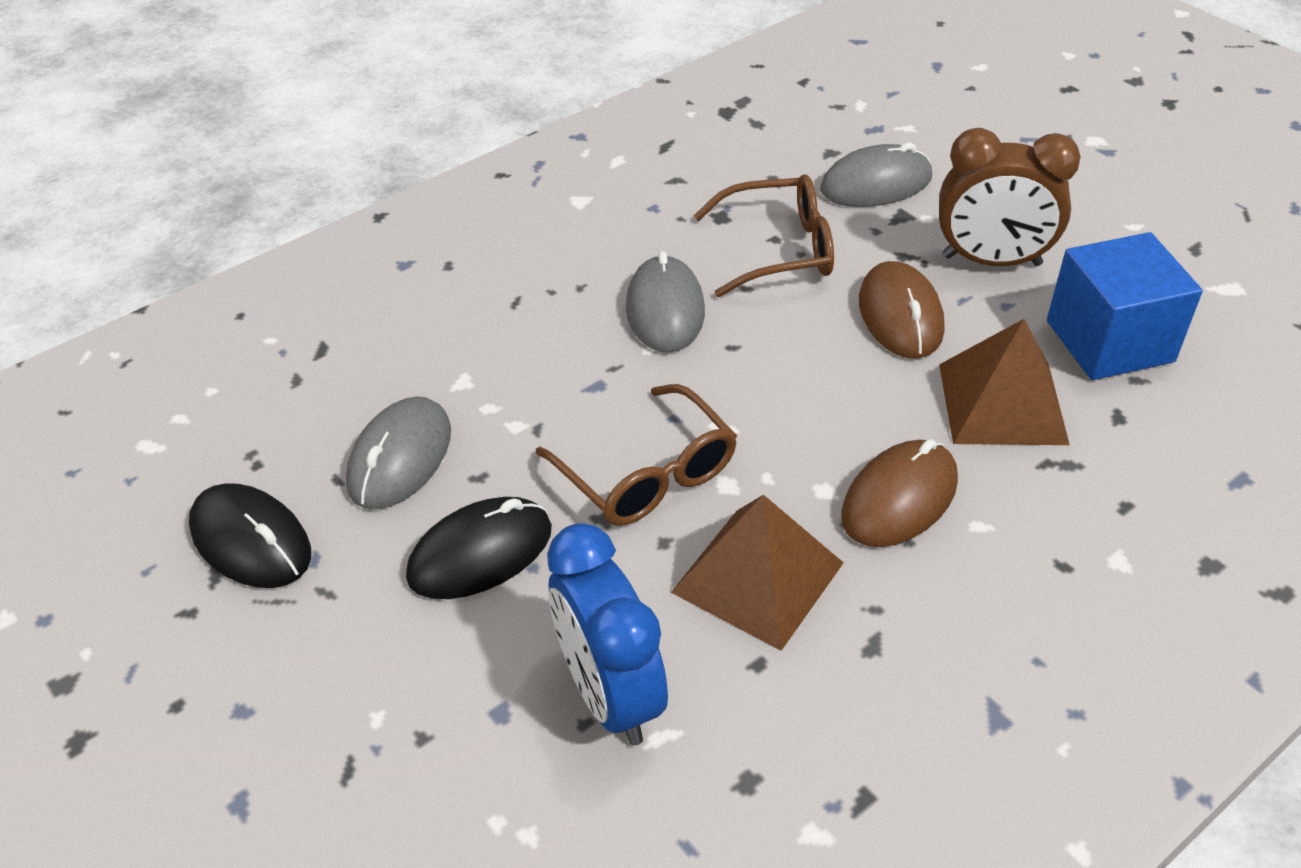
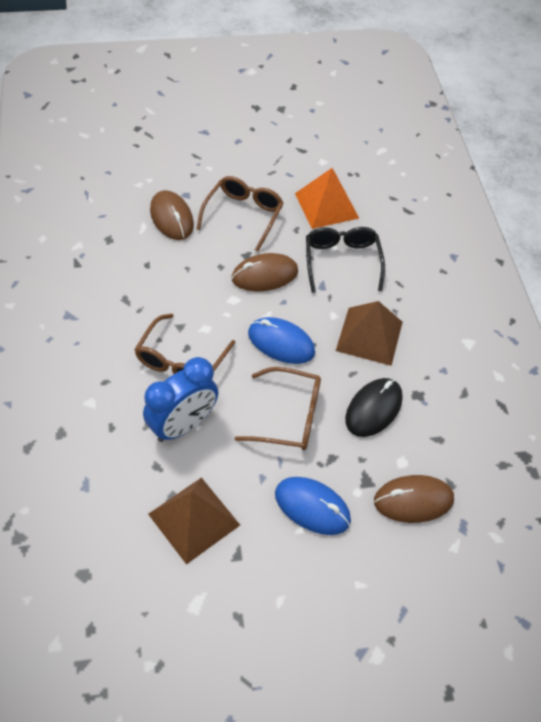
black glasses: 0 -> 1
black mouse: 2 -> 1
blue cube: 1 -> 0
blue mouse: 0 -> 2
brown clock: 1 -> 0
brown glasses: 2 -> 3
brown mouse: 2 -> 3
grey mouse: 3 -> 0
orange pyramid: 0 -> 1

